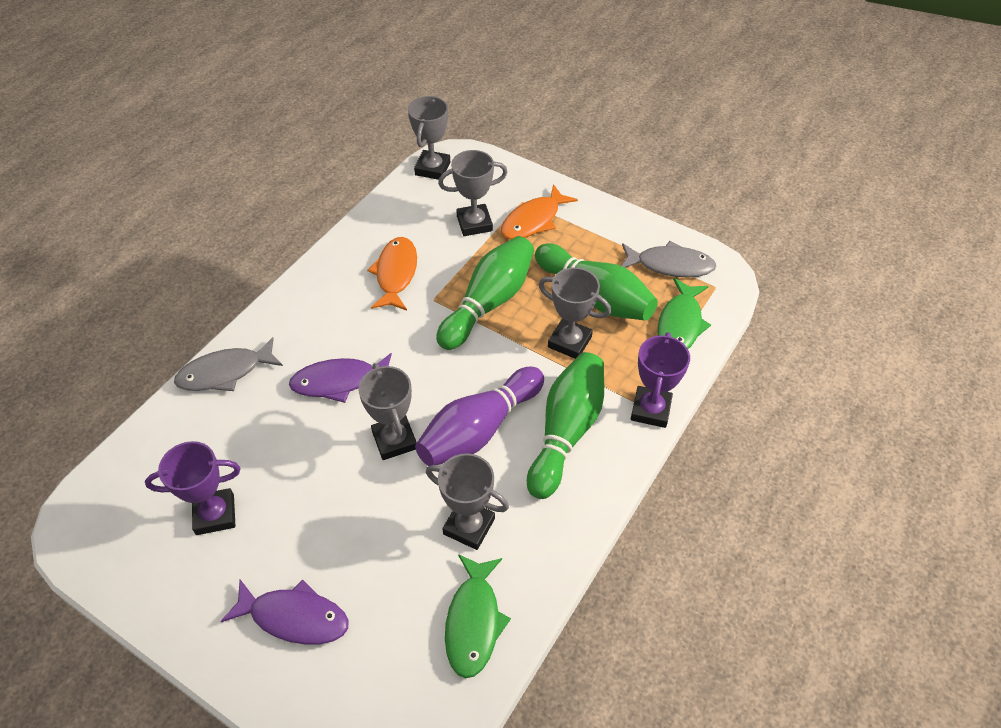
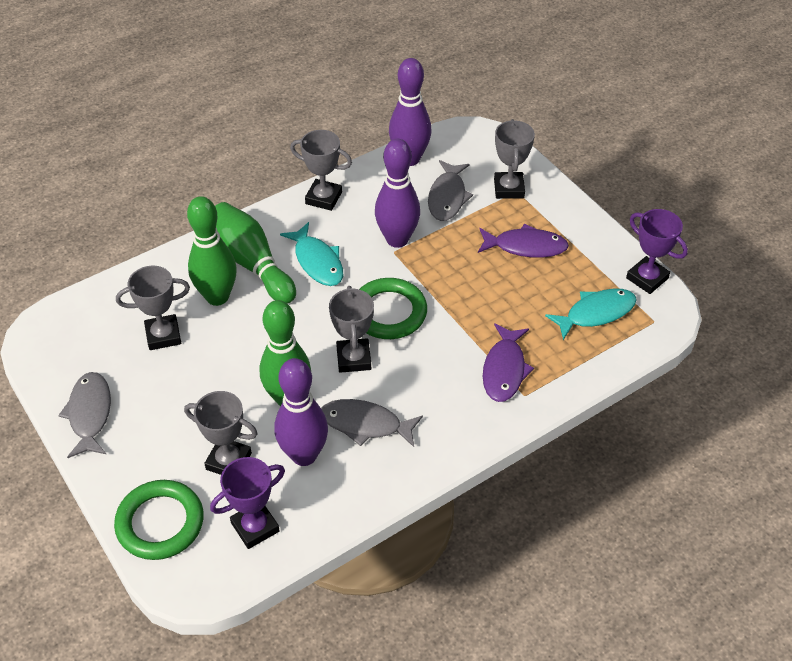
green fish: 2 -> 0
green ring: 0 -> 2
grey fish: 2 -> 3
orange fish: 2 -> 0
purple bowling pin: 1 -> 3
turquoise fish: 0 -> 2

